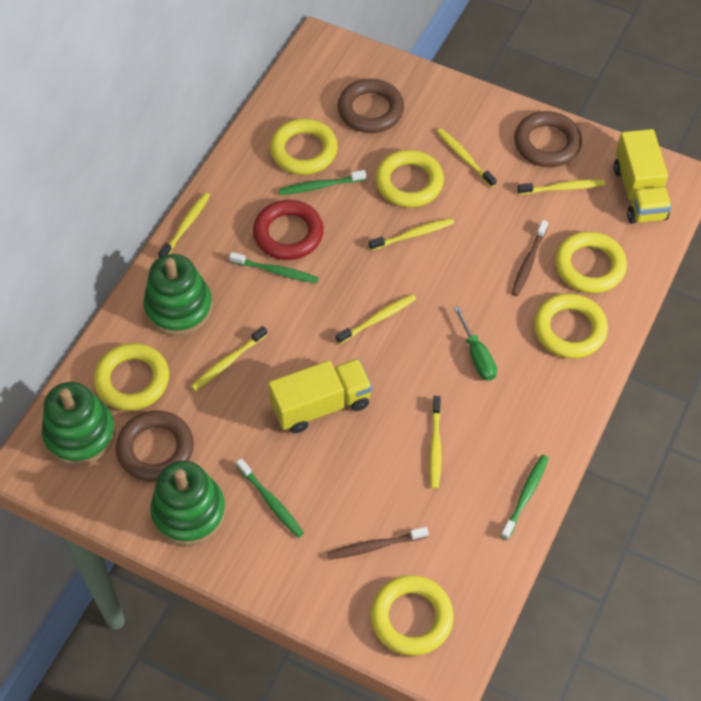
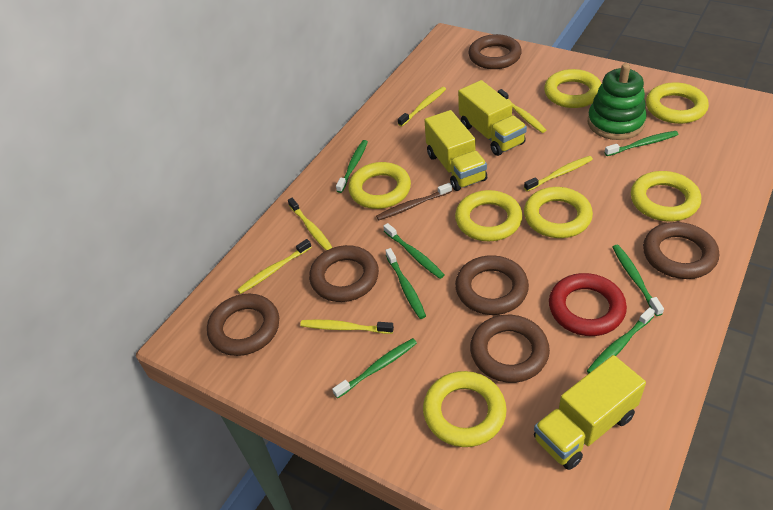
brown ring: 3 -> 6
brown toothbrush: 2 -> 1
green screwdriver: 1 -> 0
green stacking toy: 3 -> 1
green toothbrush: 4 -> 7
yellow ring: 6 -> 7
yellow toothbrush: 7 -> 6
yellow truck: 2 -> 3

